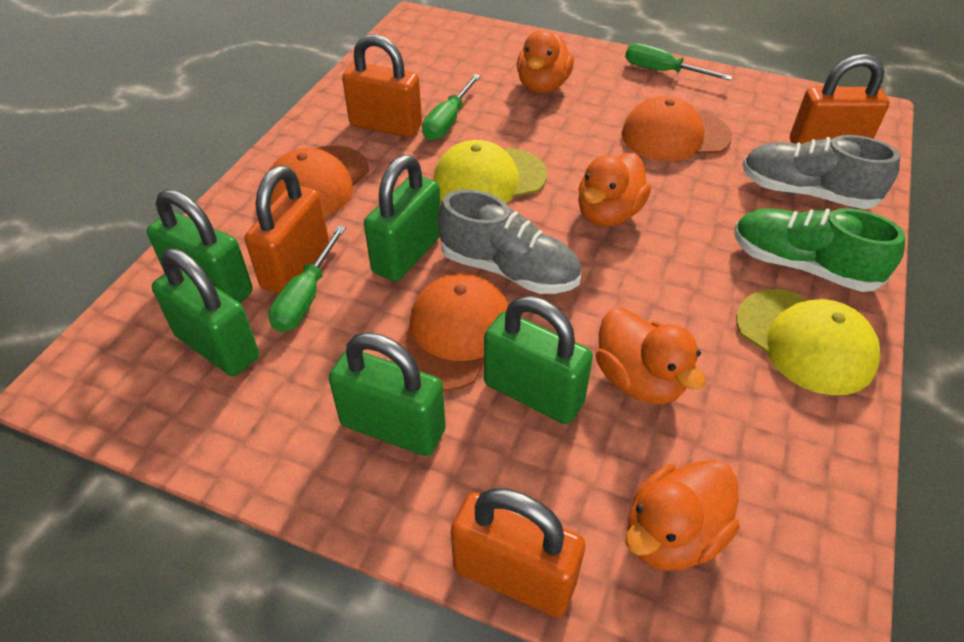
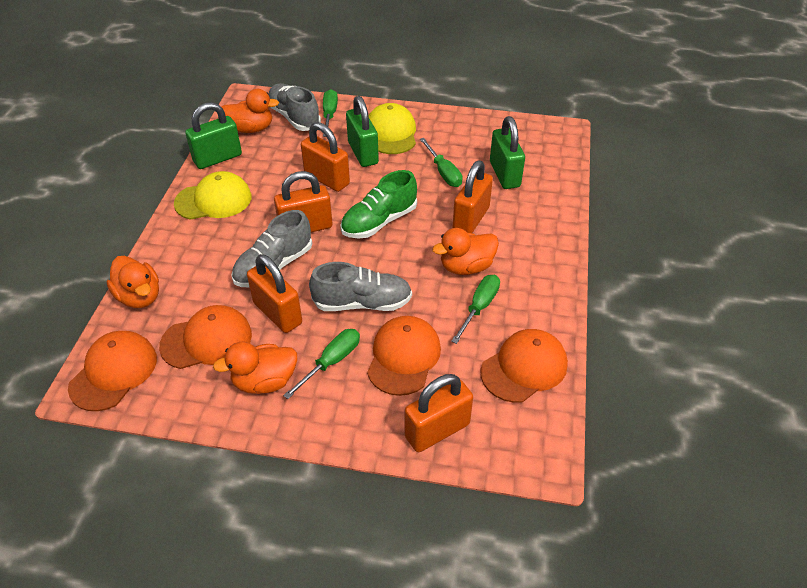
green padlock: 5 -> 3
green screwdriver: 3 -> 4
grey shoe: 2 -> 3
orange cap: 3 -> 4
orange padlock: 4 -> 5

